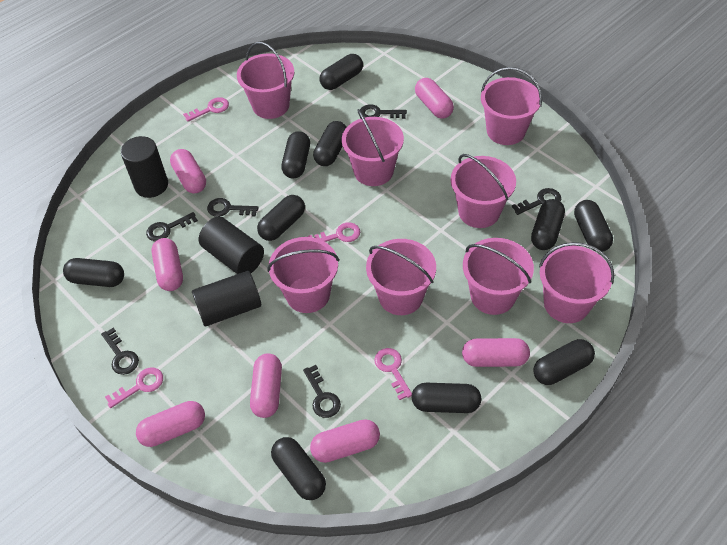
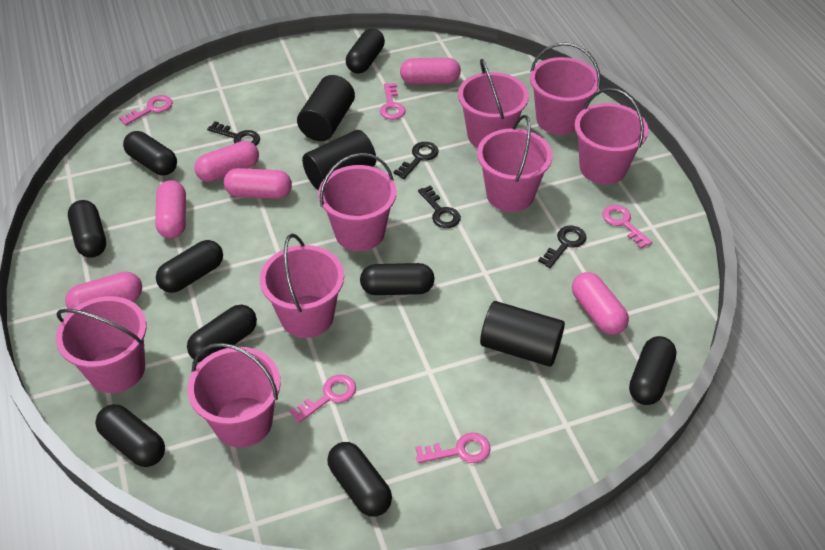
black capsule: 10 -> 9
black key: 6 -> 4
pink capsule: 7 -> 6
pink key: 4 -> 5

